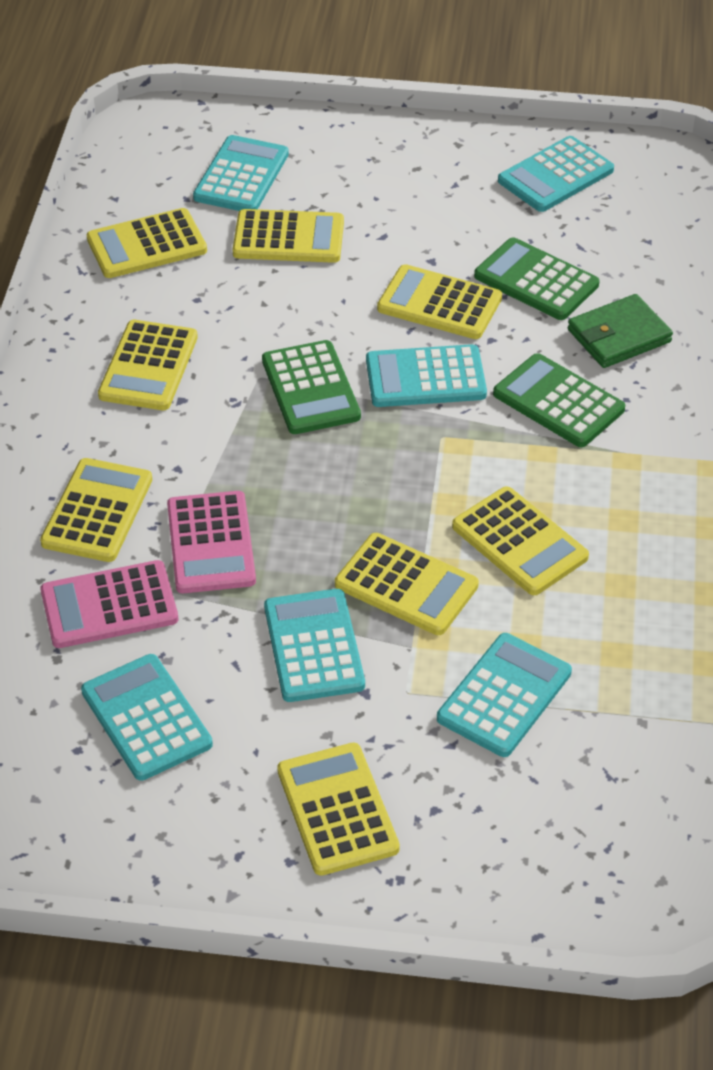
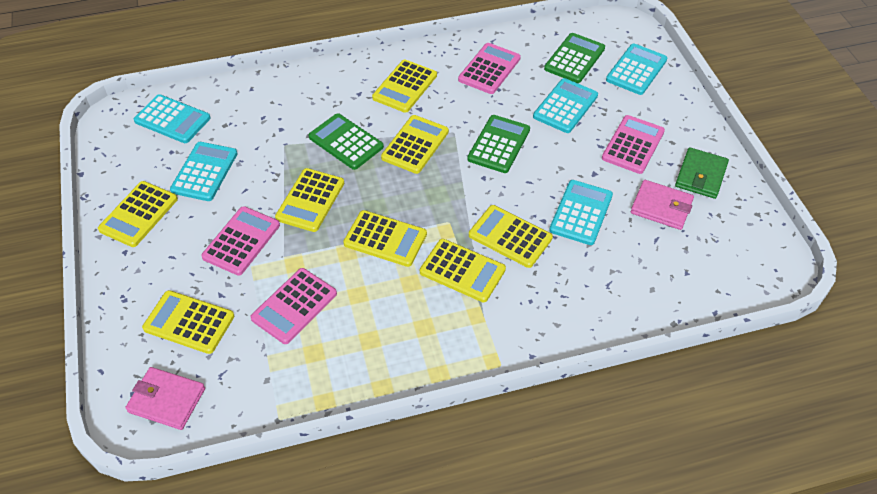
pink calculator: 2 -> 4
pink wallet: 0 -> 2
turquoise calculator: 6 -> 5

